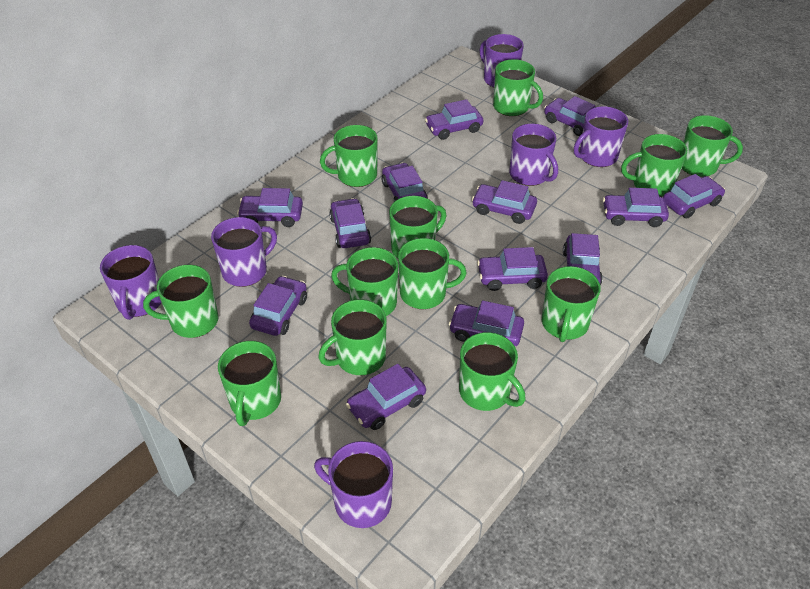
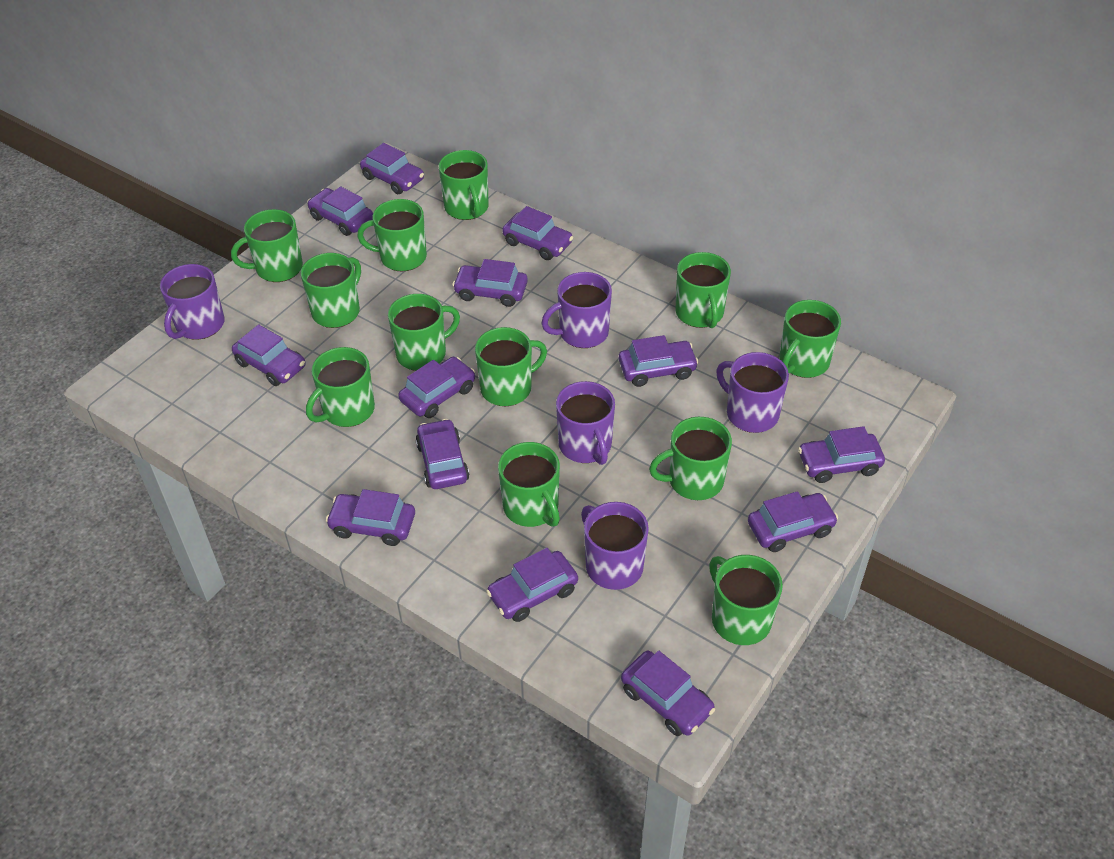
purple mug: 6 -> 5

